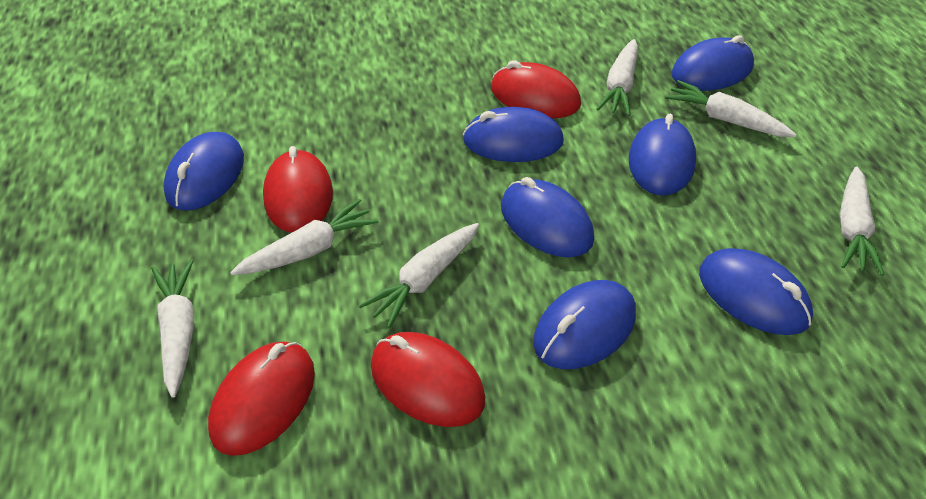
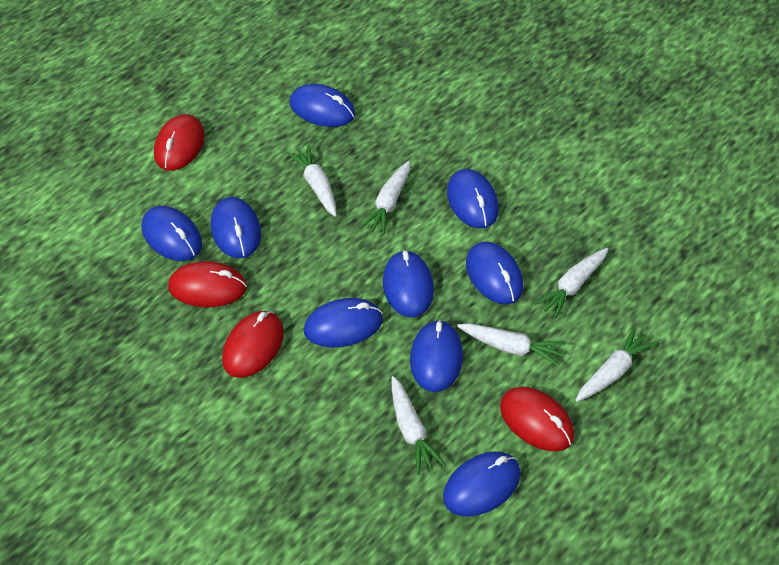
blue mouse: 7 -> 9

